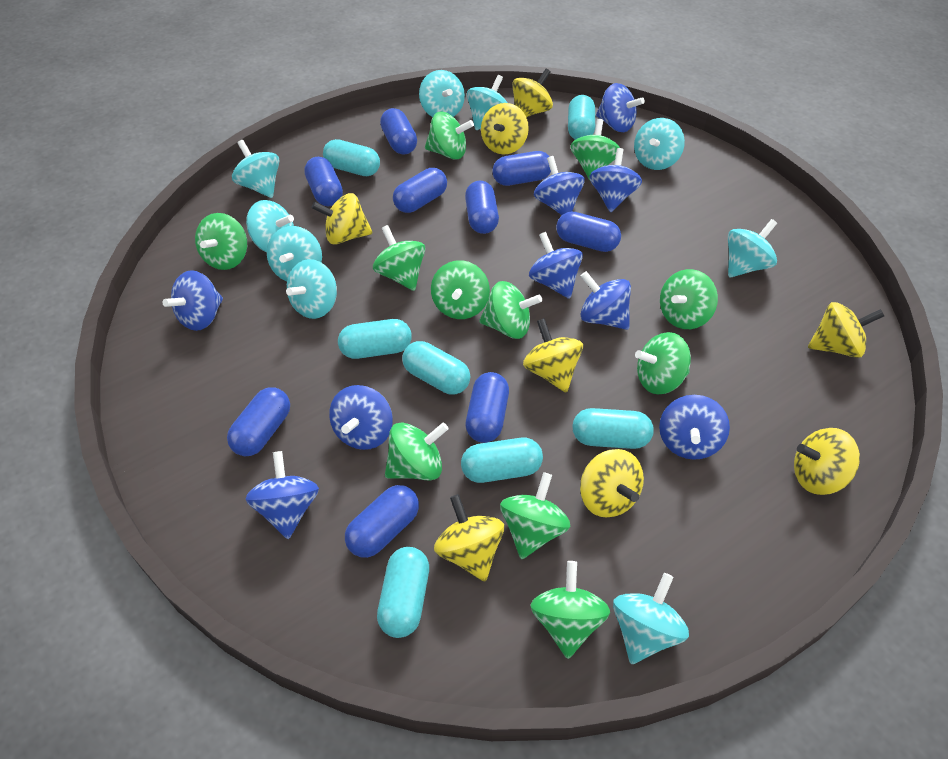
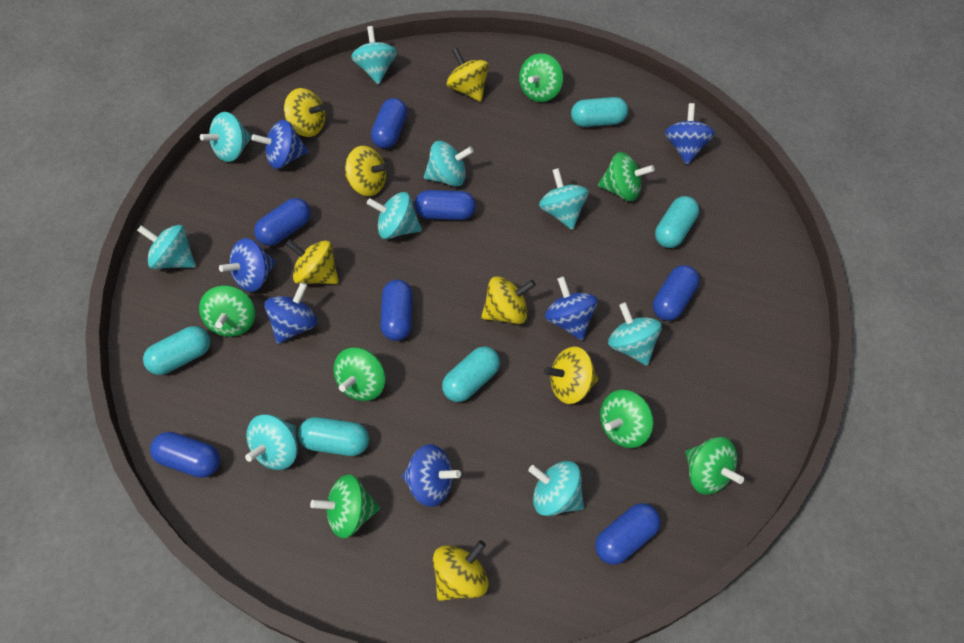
blue capsule: 9 -> 7
blue spinning top: 9 -> 6
green spinning top: 11 -> 7
turquoise capsule: 7 -> 5
yellow spinning top: 8 -> 7

